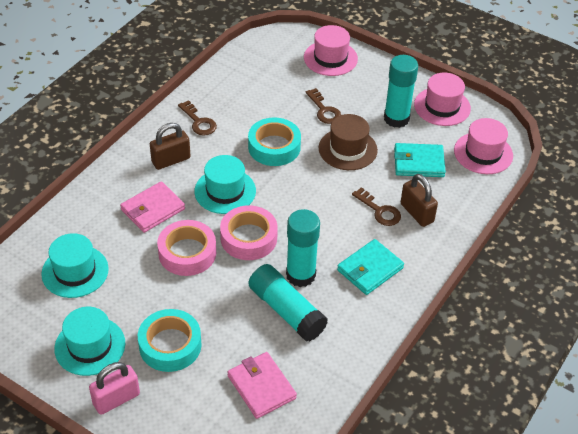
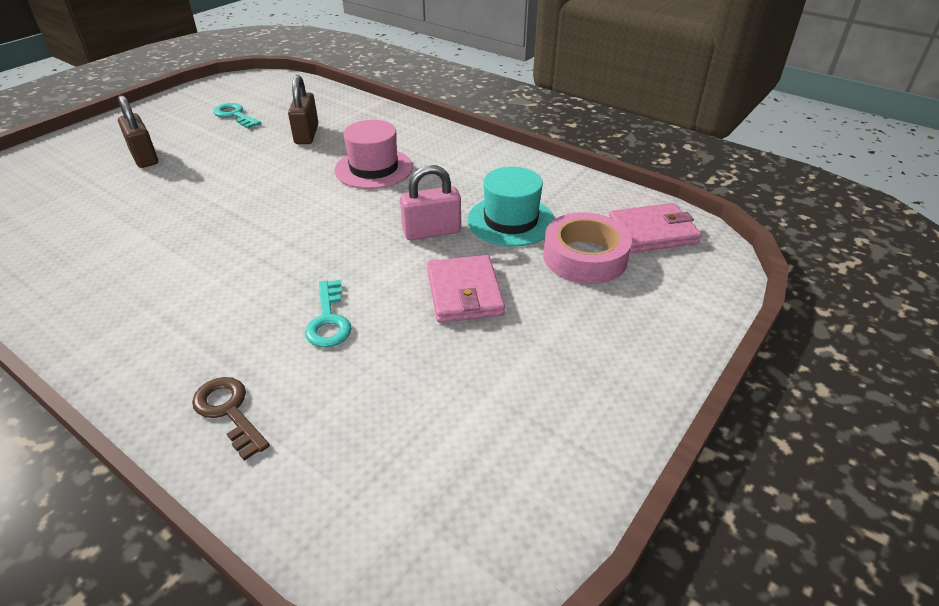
brown hat: 1 -> 0
brown key: 3 -> 1
pink hat: 3 -> 1
pink tape: 2 -> 1
turquoise glue stick: 3 -> 0
turquoise hat: 3 -> 1
turquoise key: 0 -> 2
turquoise tape: 2 -> 0
turquoise wallet: 2 -> 0

